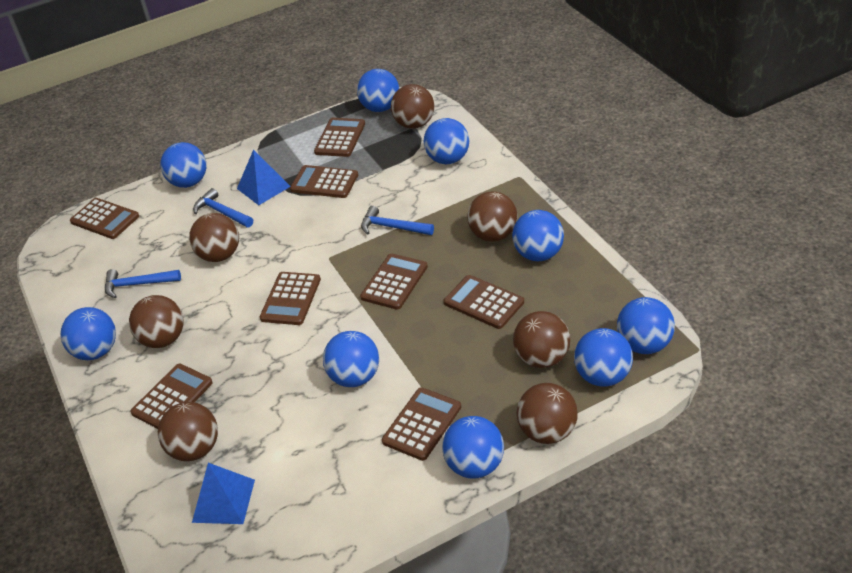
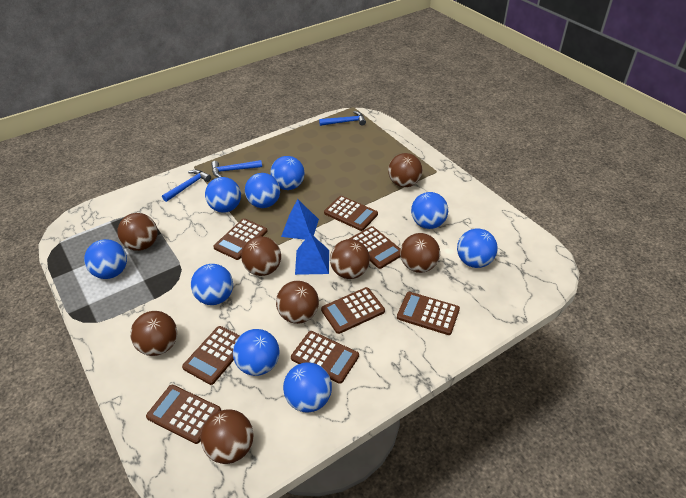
brown ball: 7 -> 8

